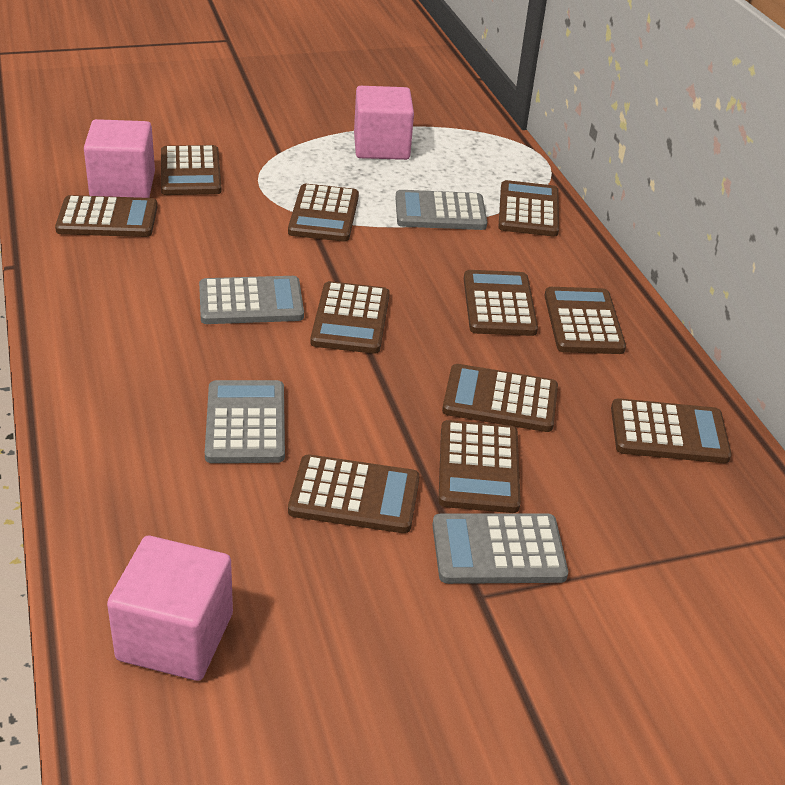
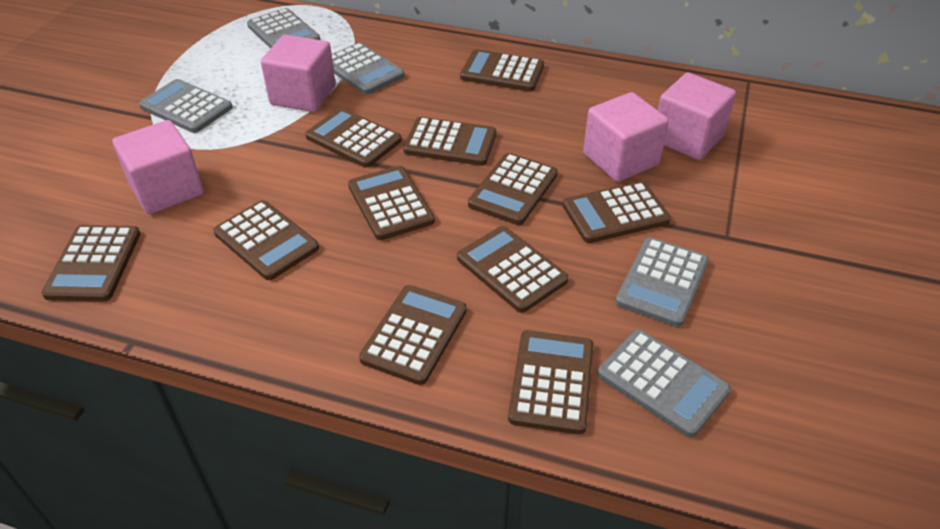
grey calculator: 4 -> 5
pink cube: 3 -> 4

